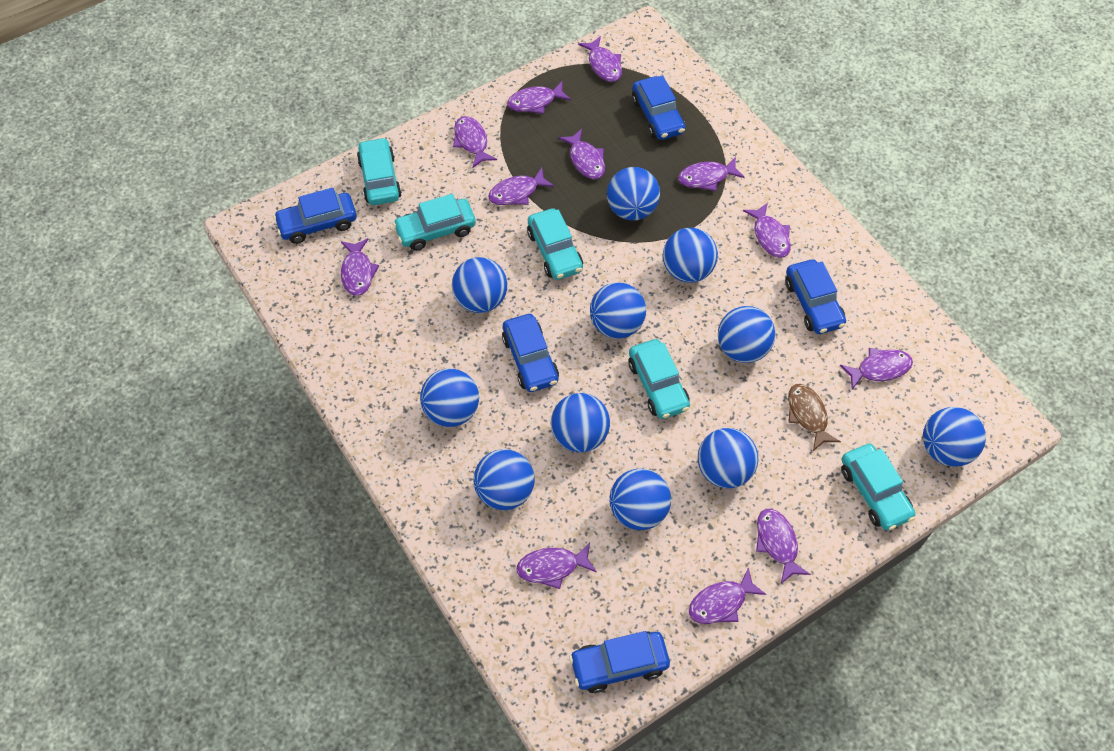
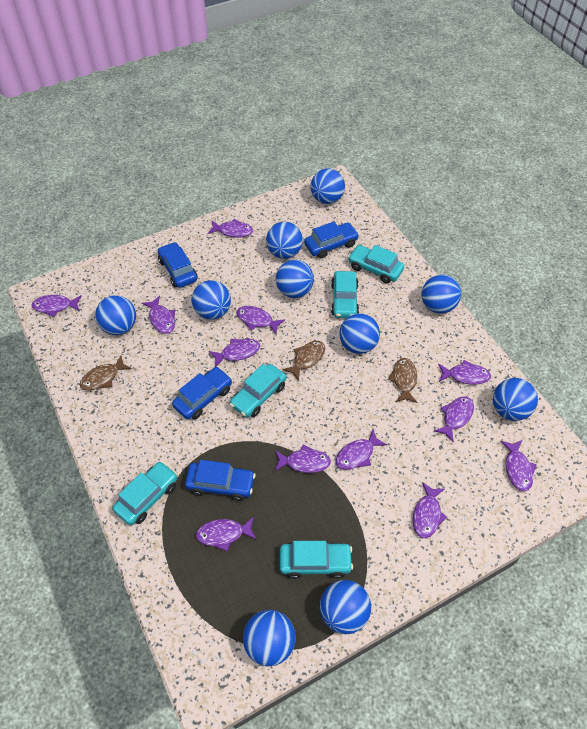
blue ball: 11 -> 10
blue car: 5 -> 4
brown fish: 1 -> 3

